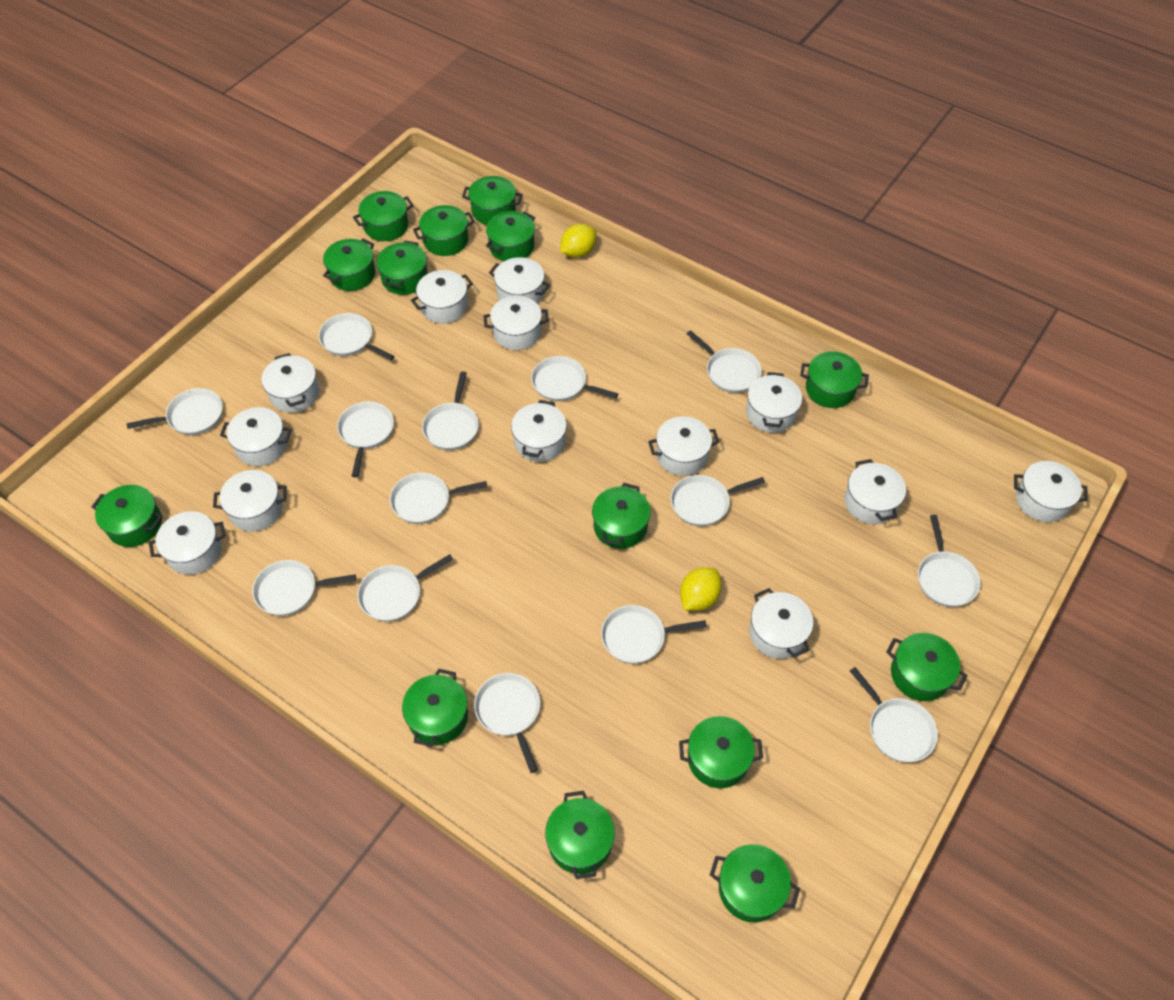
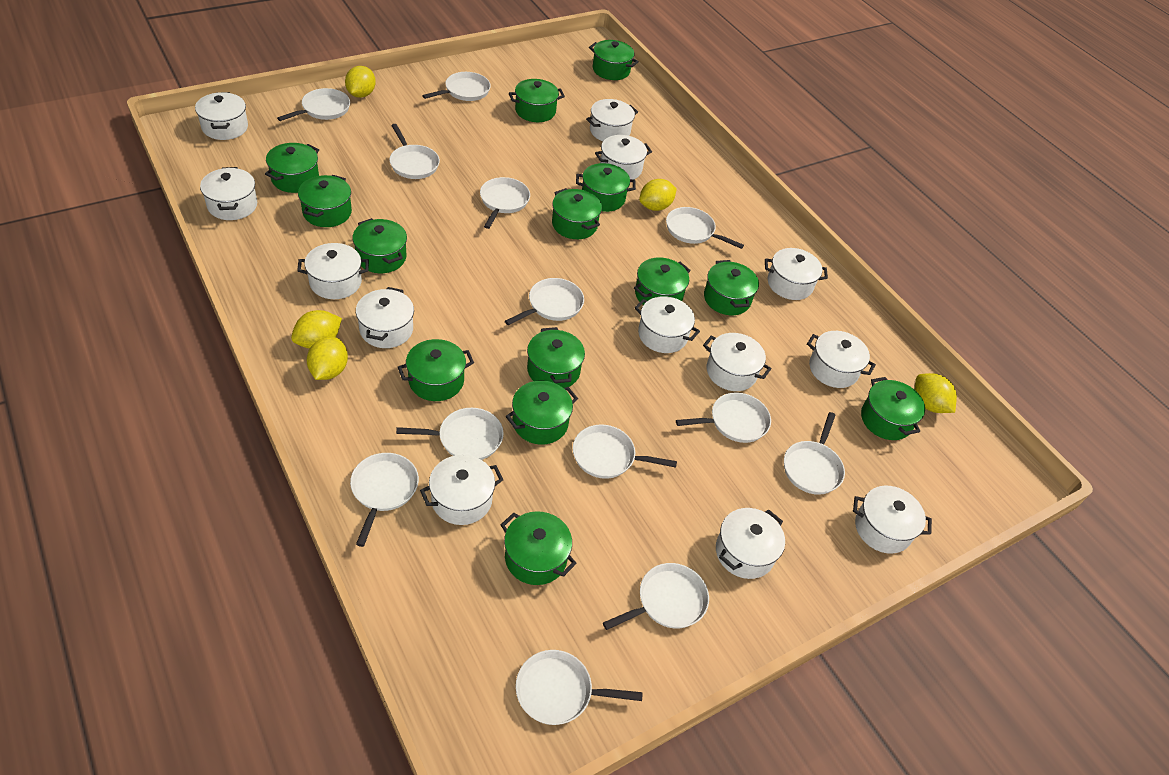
white pan: 14 -> 13
yellow lemon: 2 -> 5

